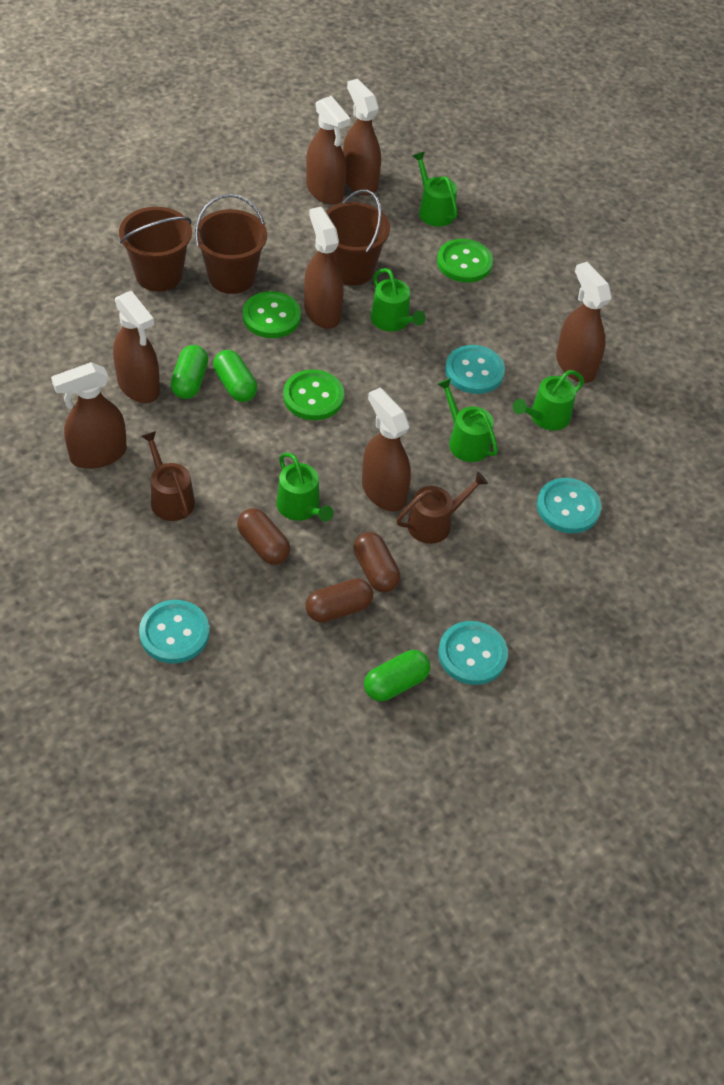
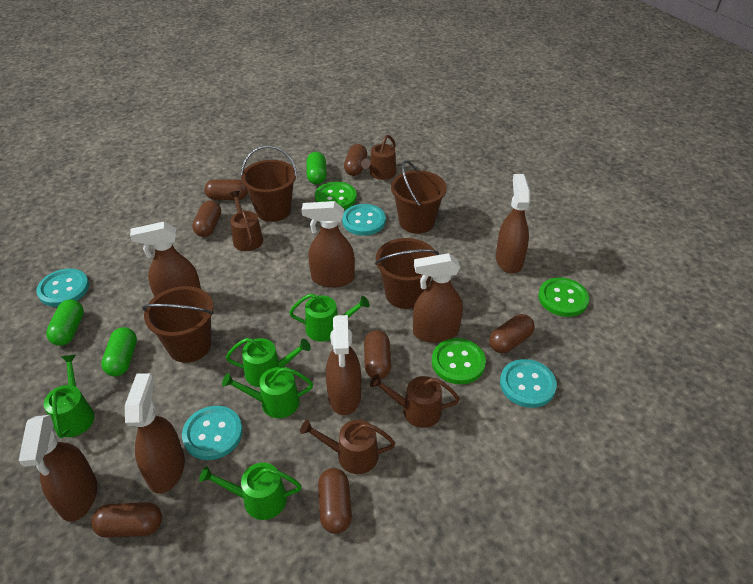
brown bucket: 3 -> 4
brown capsule: 3 -> 7
brown watering can: 2 -> 4

